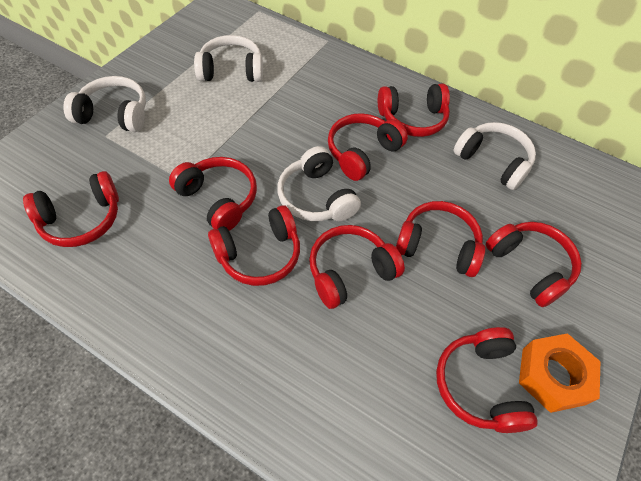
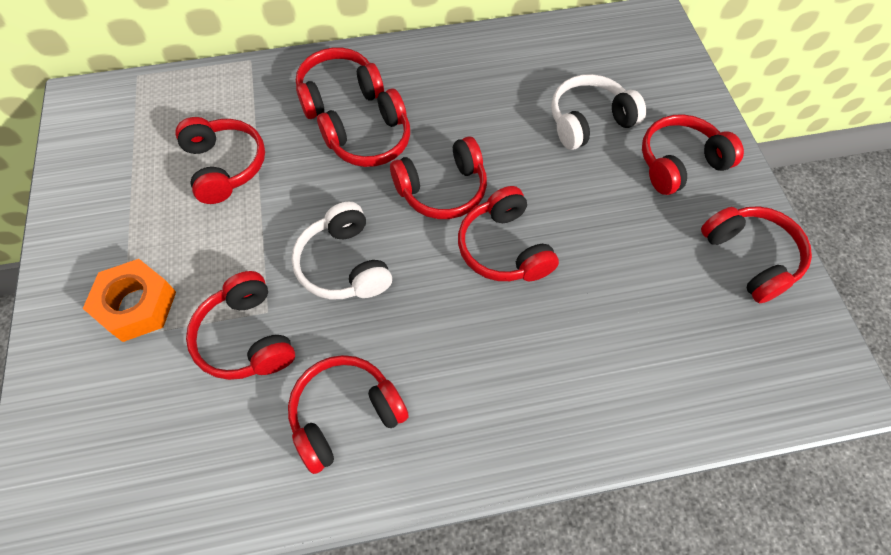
white headphones: 4 -> 2

